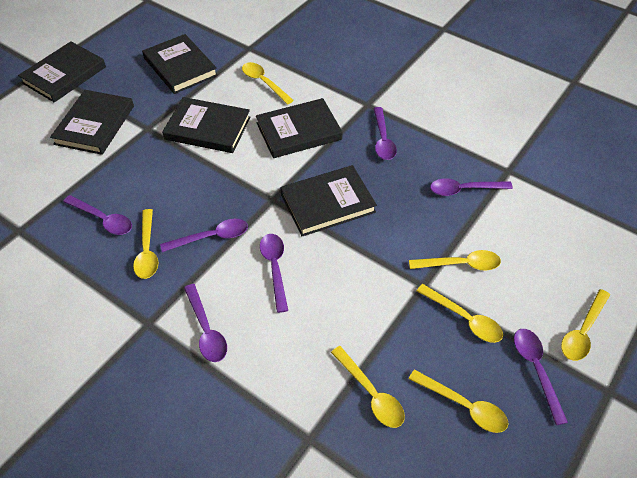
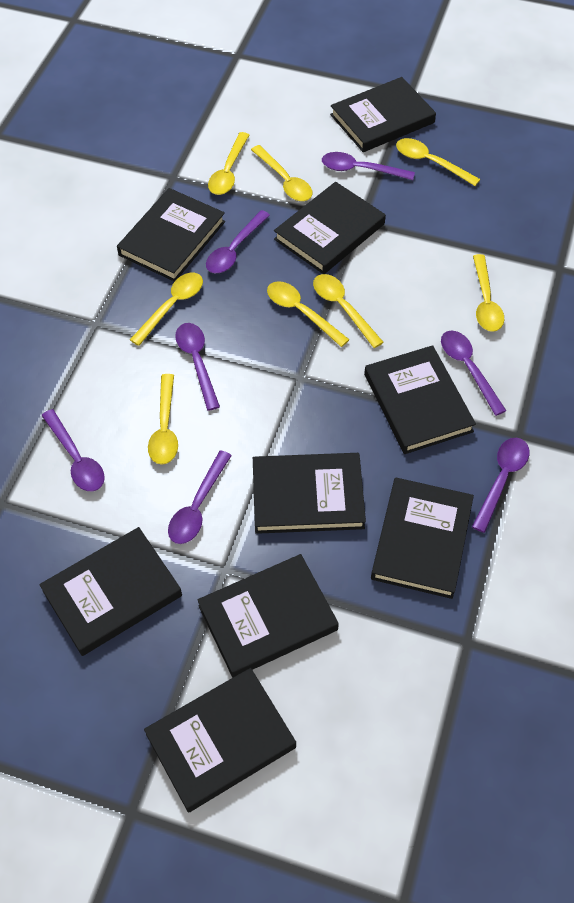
black book: 6 -> 9
yellow spoon: 7 -> 8

